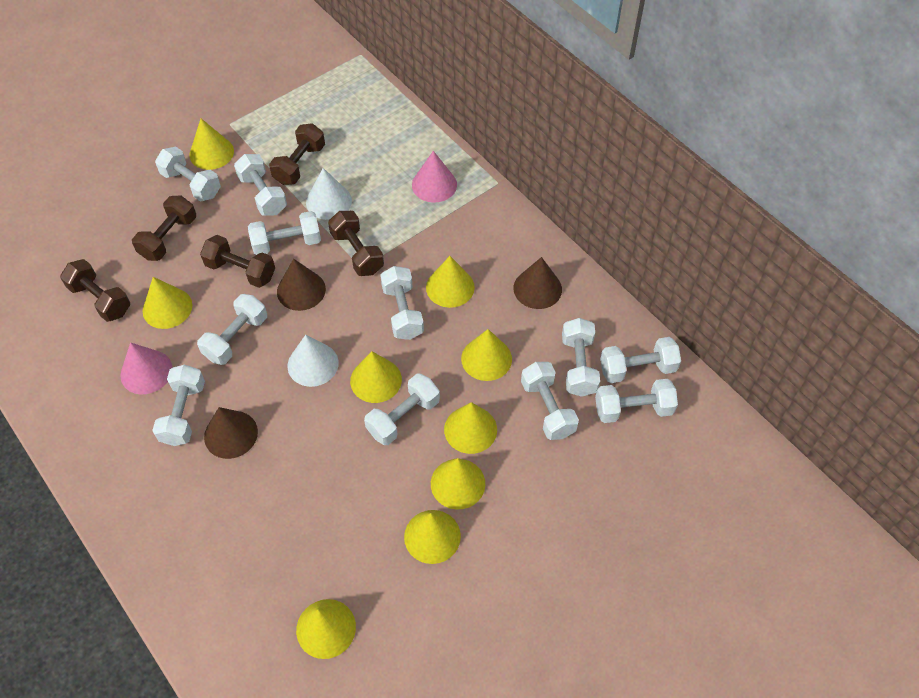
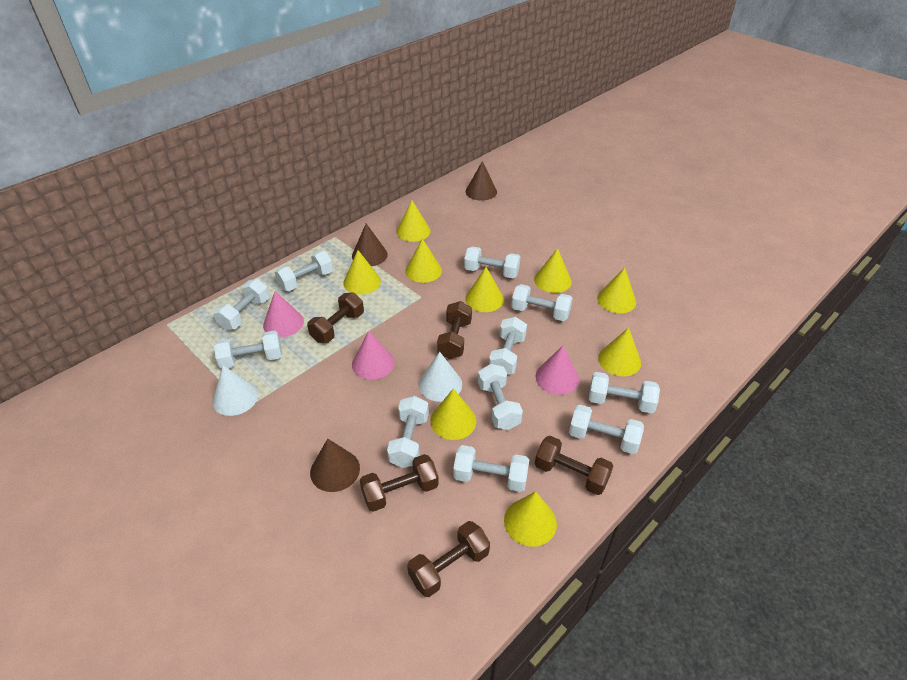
pink cone: 2 -> 3

